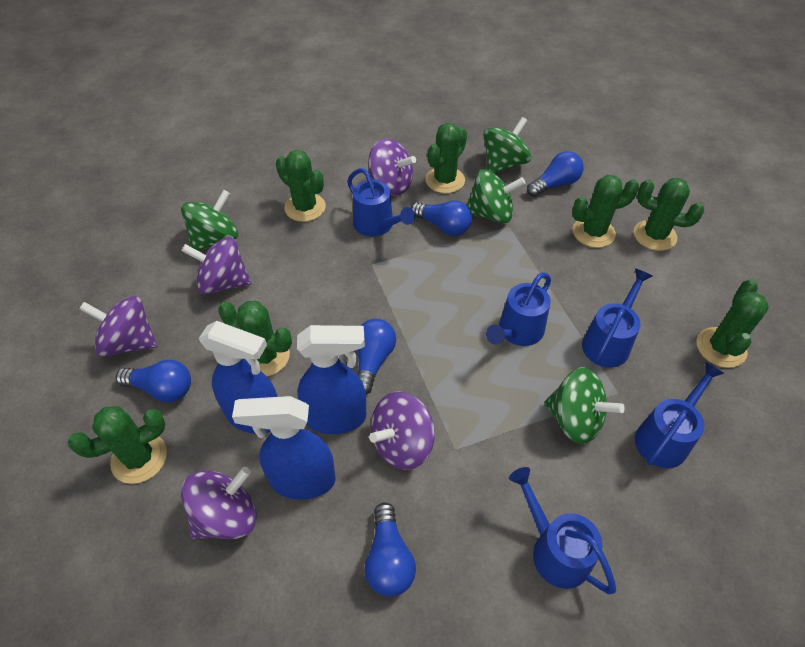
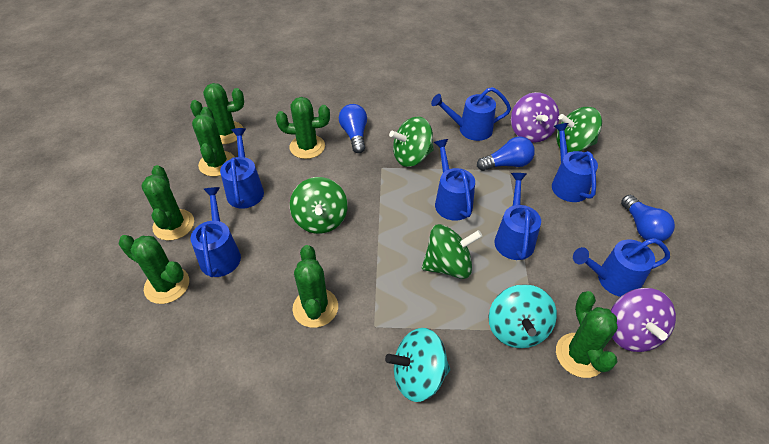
blue light bulb: 5 -> 3
blue spray bottle: 3 -> 0
blue watering can: 5 -> 7
purple spinning top: 5 -> 2
turquoise spinning top: 0 -> 2

